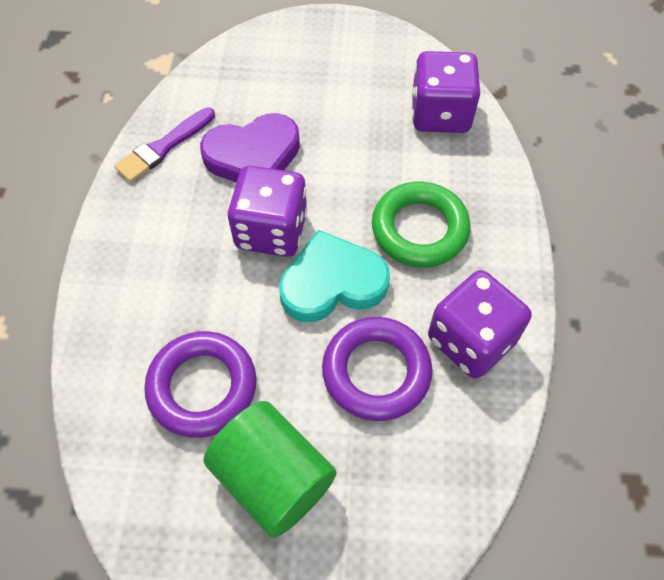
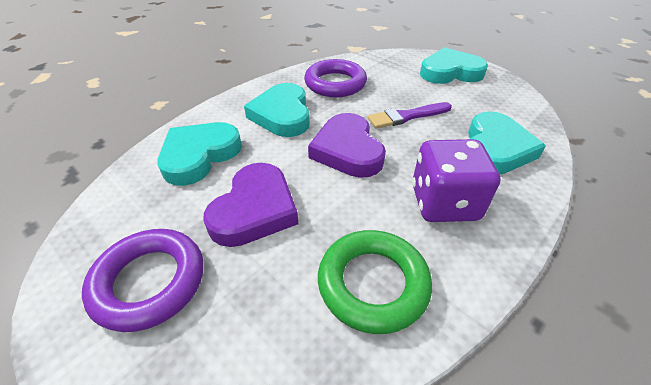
green cylinder: 1 -> 0
purple dice: 3 -> 1
purple heart: 1 -> 2
turquoise heart: 1 -> 4

